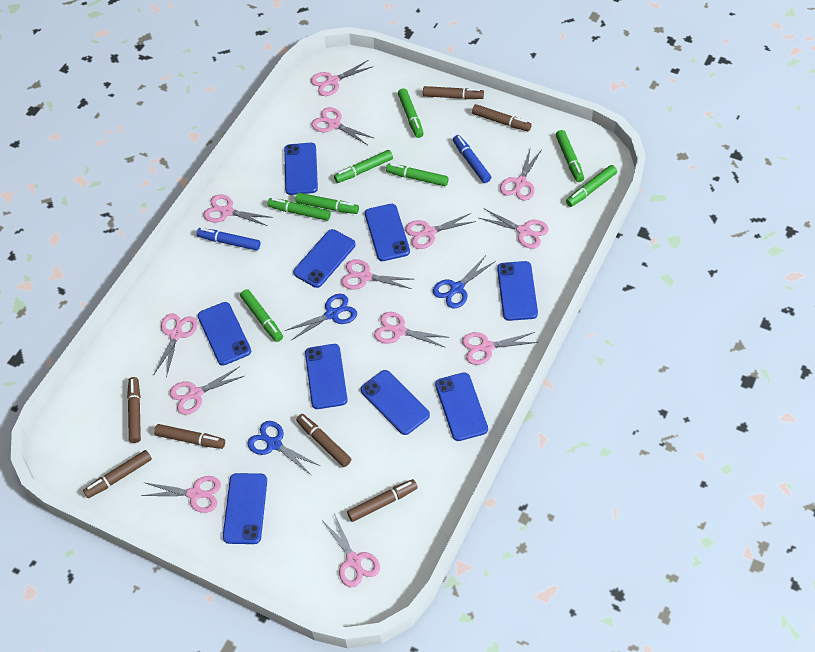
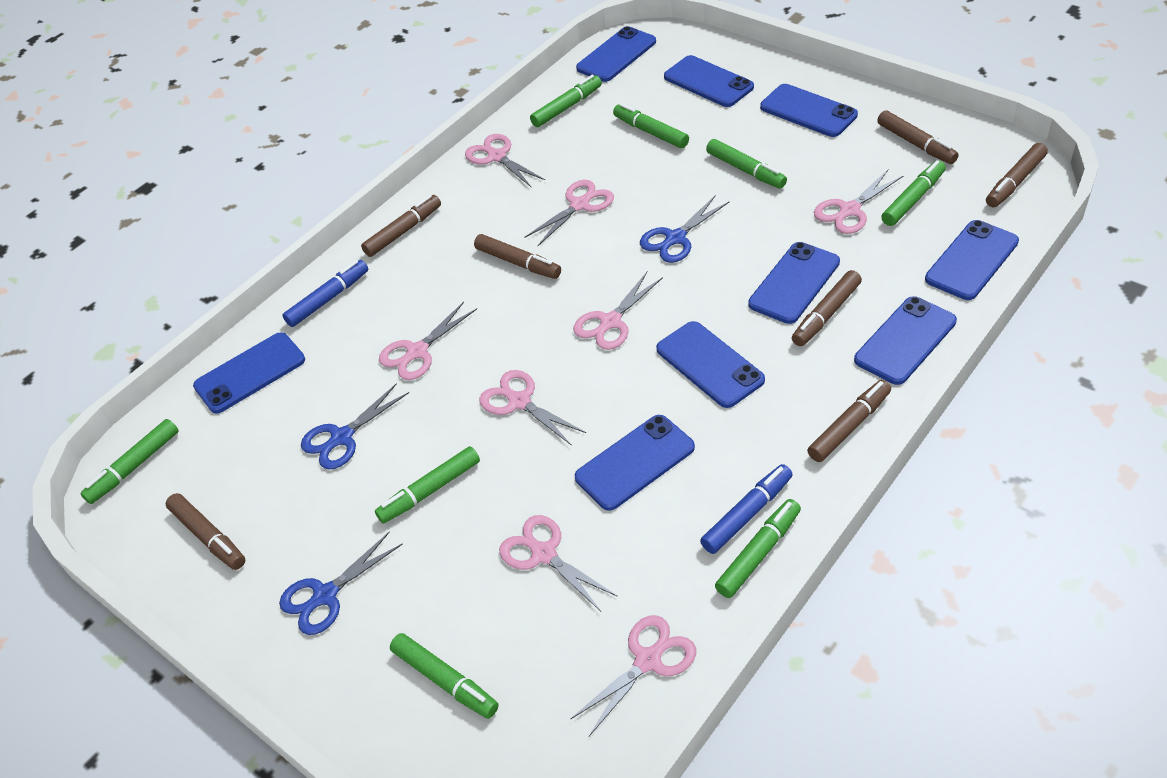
pink scissors: 13 -> 8

